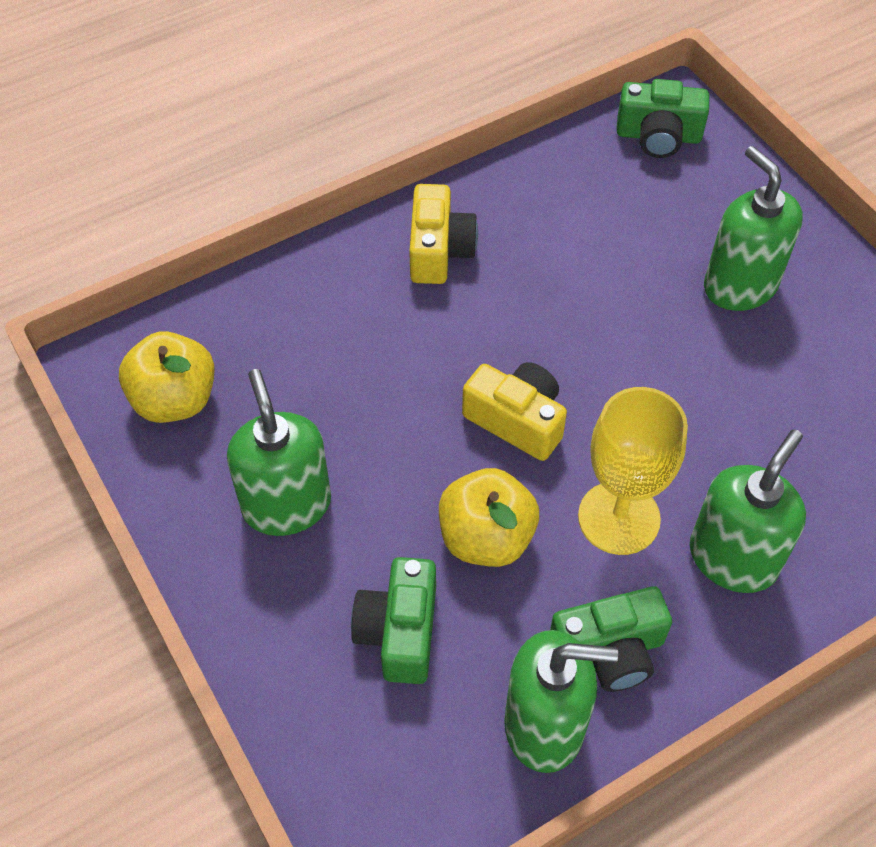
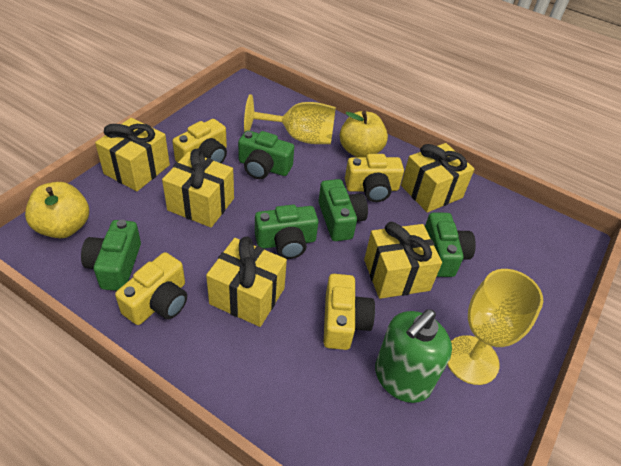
green camera: 3 -> 5
green soap dispenser: 4 -> 1
yellow camera: 2 -> 4
yellow gift: 0 -> 5
yellow goblet: 1 -> 2

